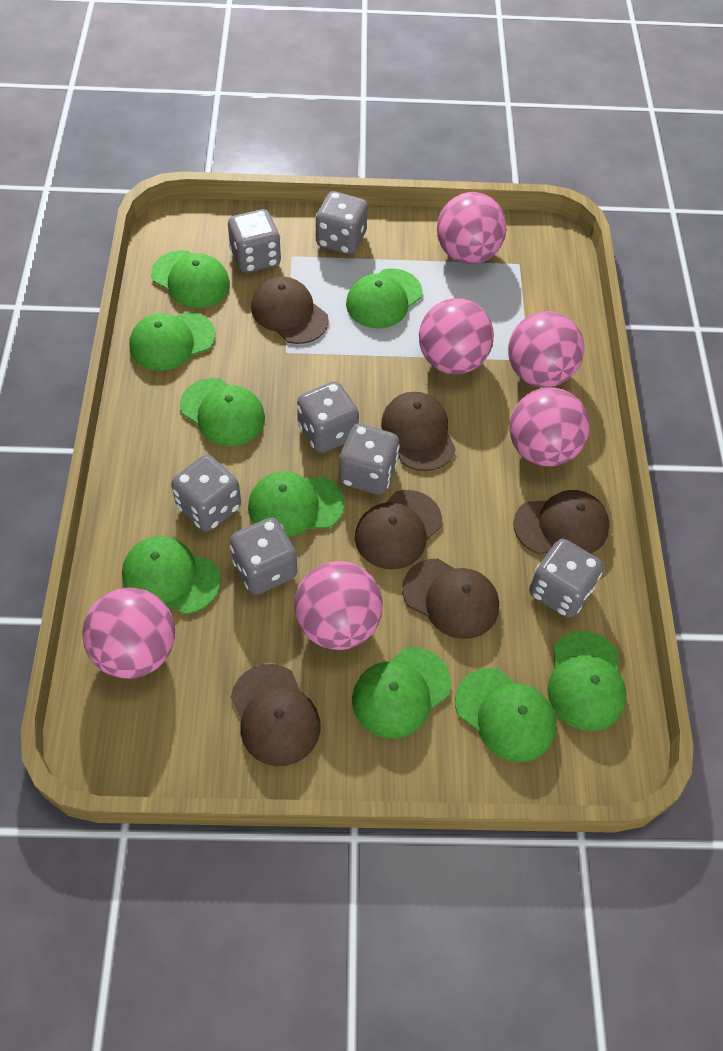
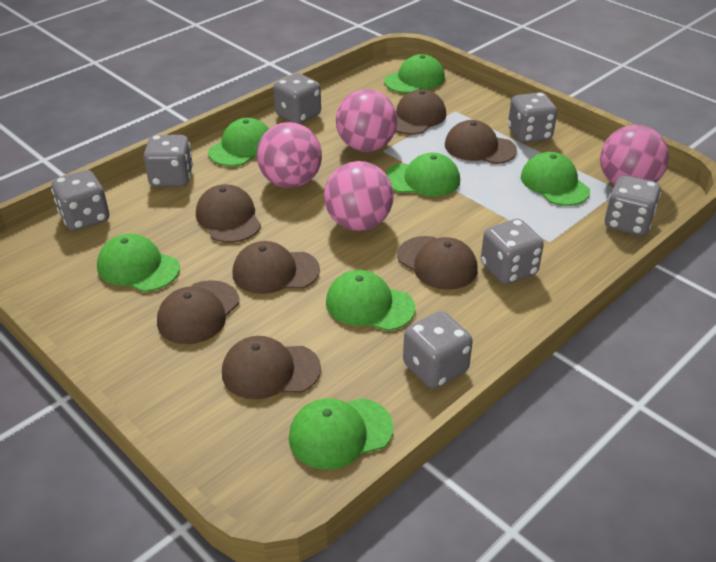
brown cap: 6 -> 7
green cap: 9 -> 7
pink ball: 6 -> 4

